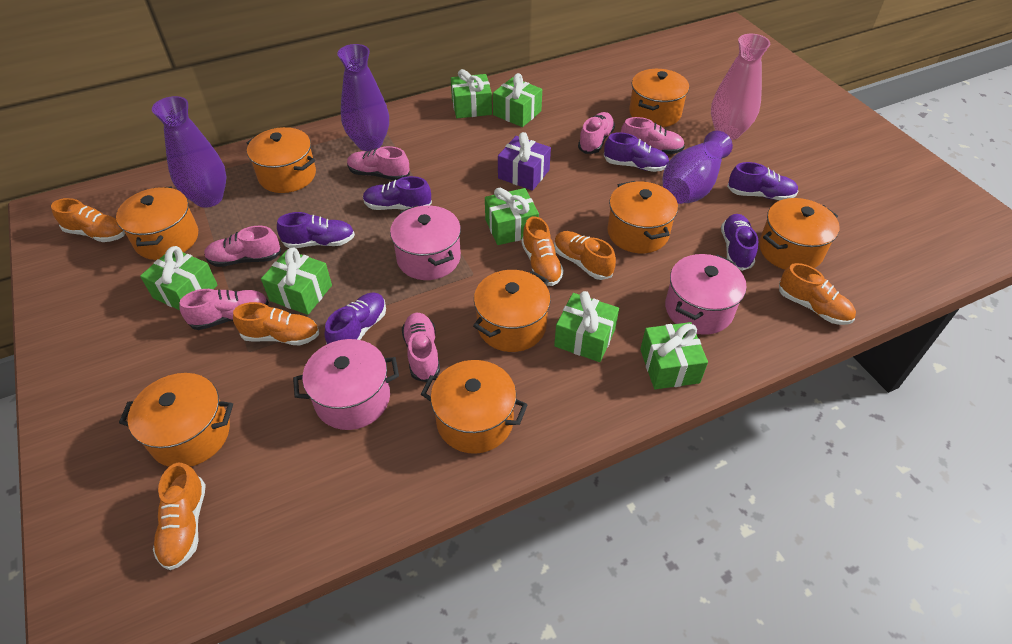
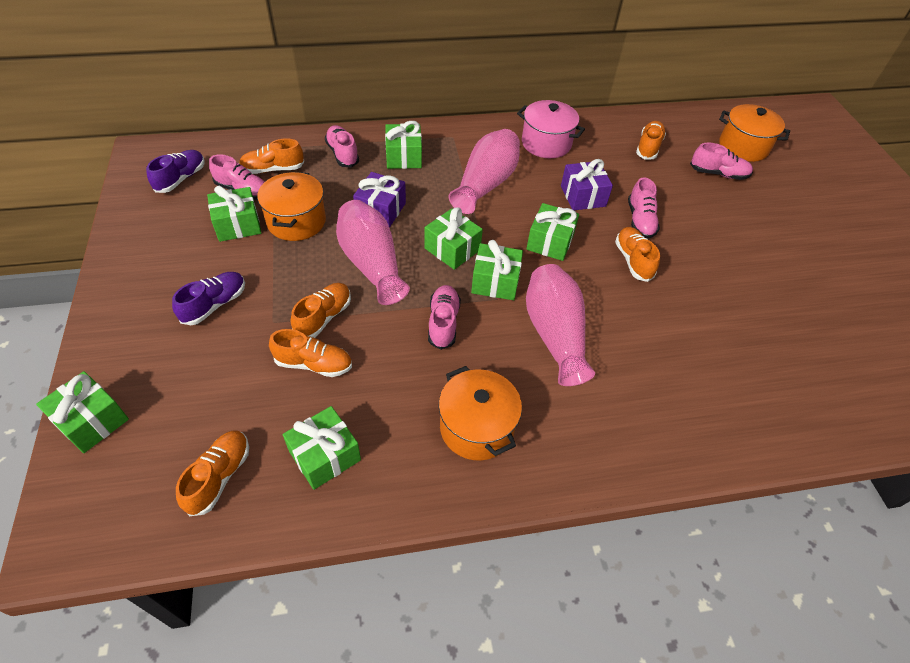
orange pot: 8 -> 3
pink pot: 3 -> 1
pink shoe: 6 -> 5
pink vase: 1 -> 3
purple gift: 1 -> 2
purple shoe: 6 -> 2
purple vase: 3 -> 0

